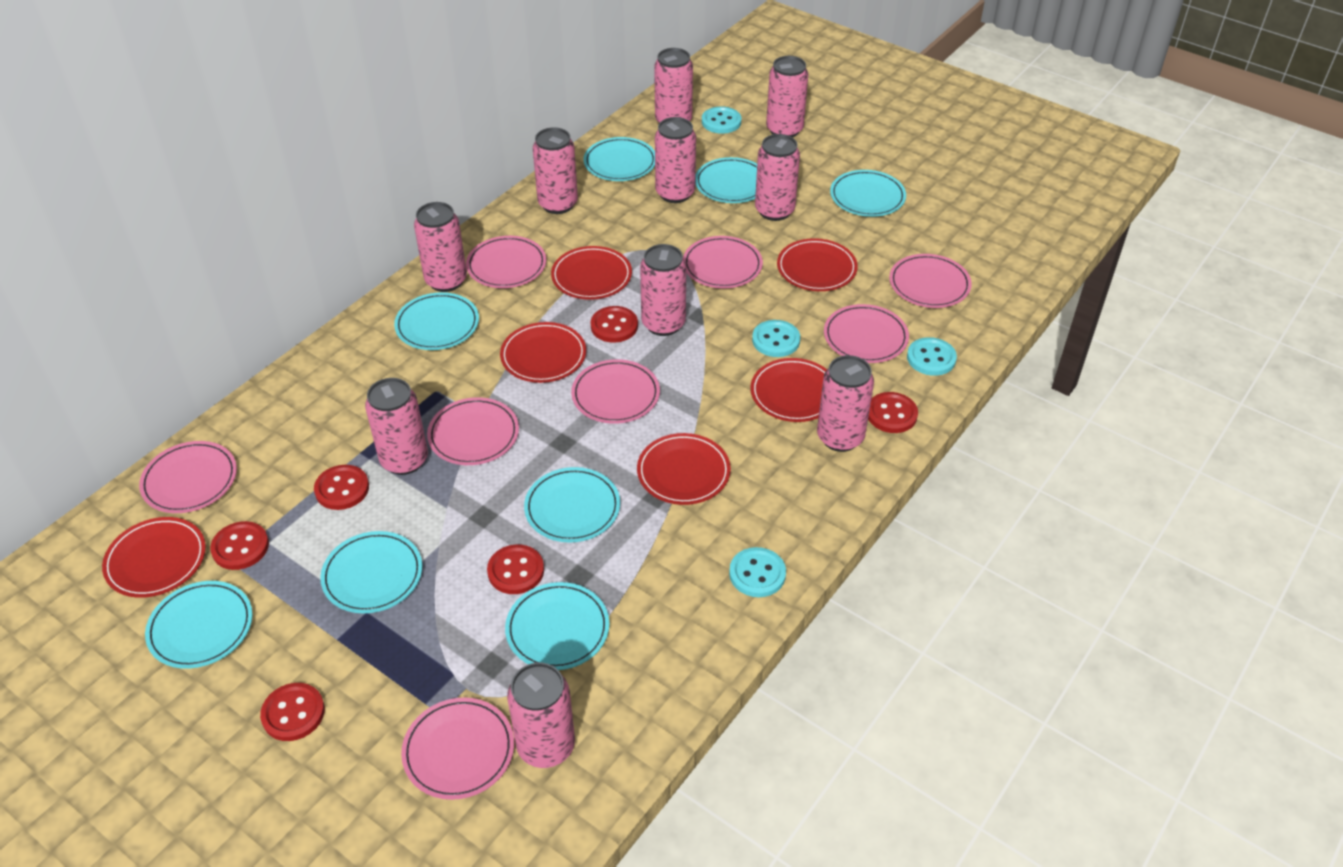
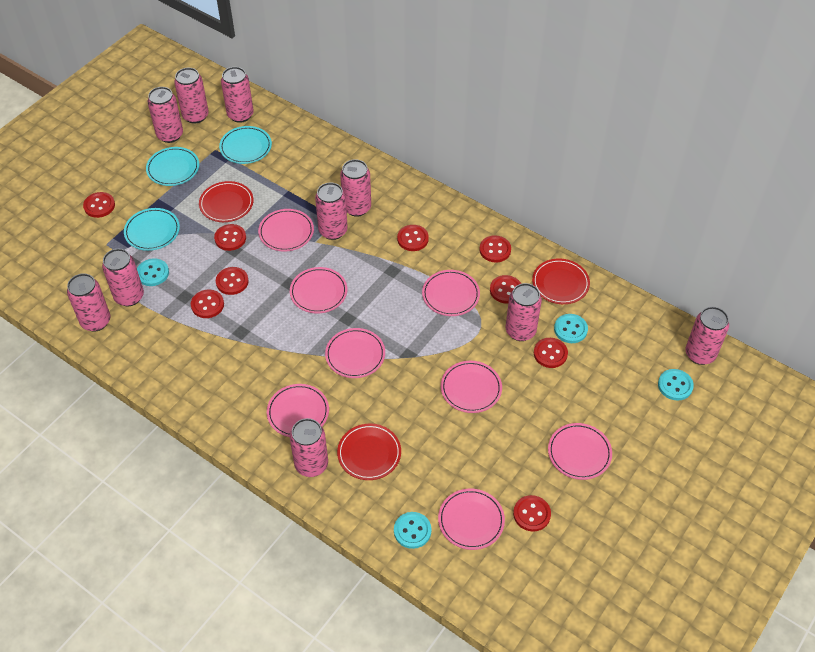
red button: 6 -> 9
red plate: 6 -> 3
turquoise plate: 8 -> 3

